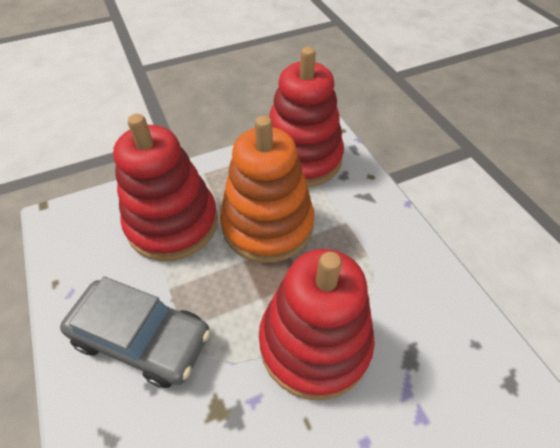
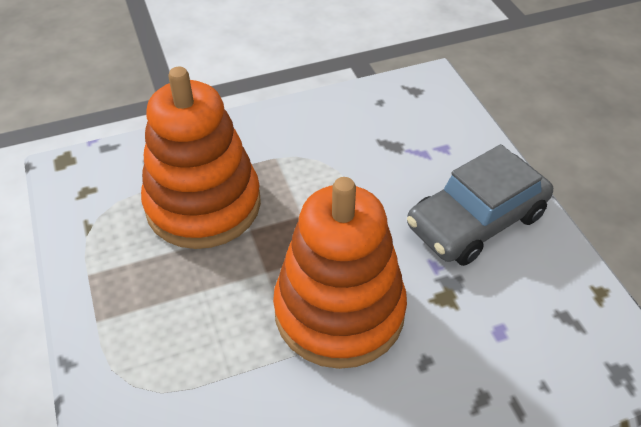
orange stacking toy: 1 -> 2
red stacking toy: 3 -> 0

